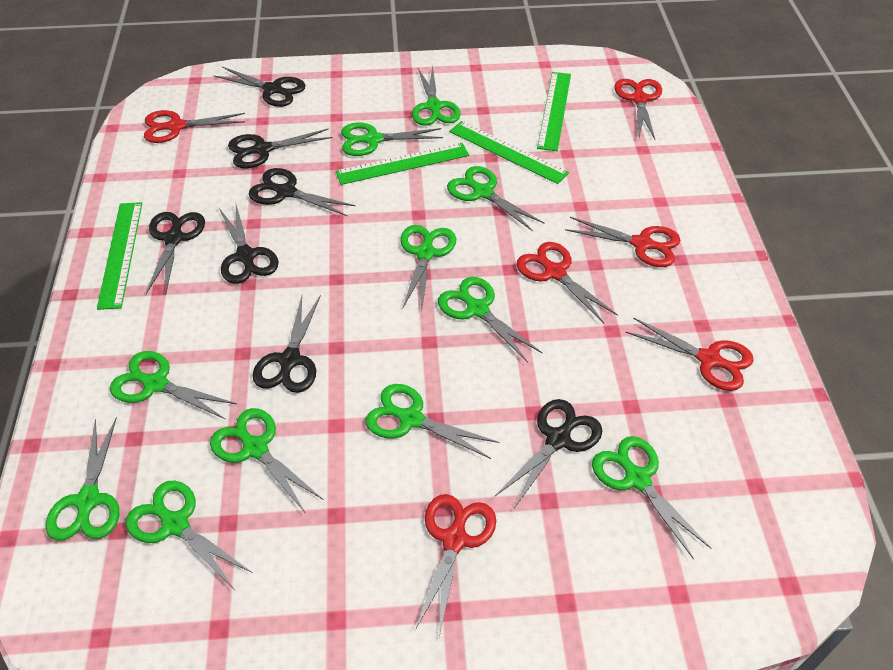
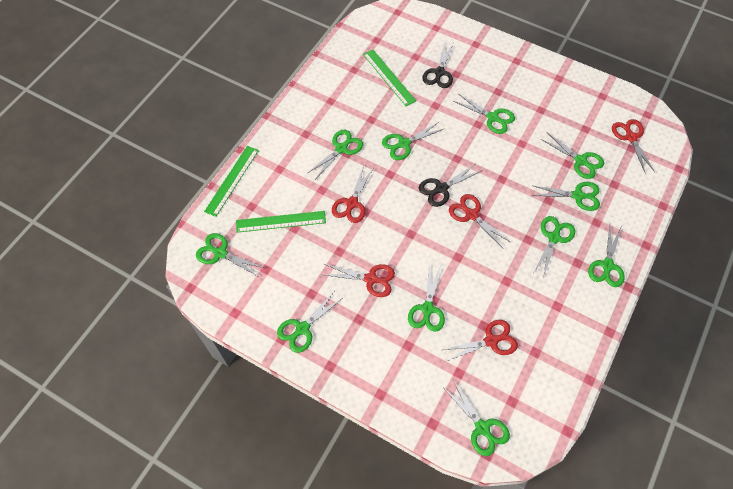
black scissors: 7 -> 2
green ruler: 4 -> 3
red scissors: 6 -> 5

